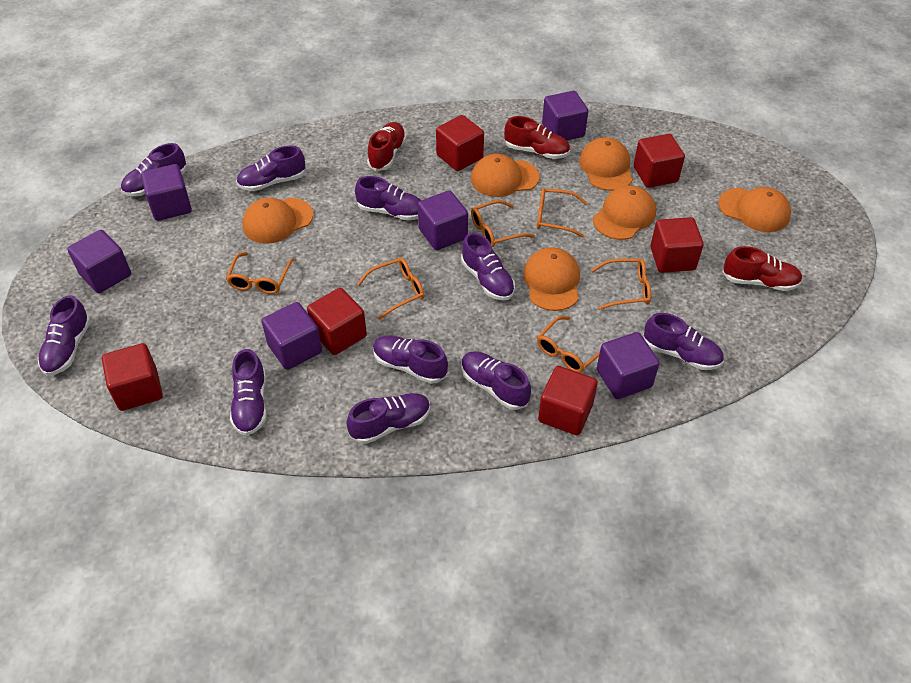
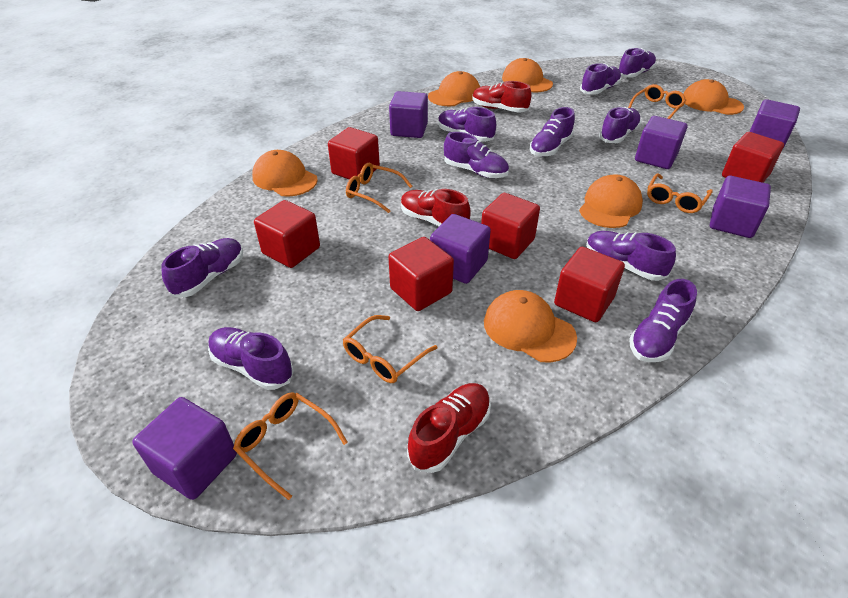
orange glasses: 6 -> 5

